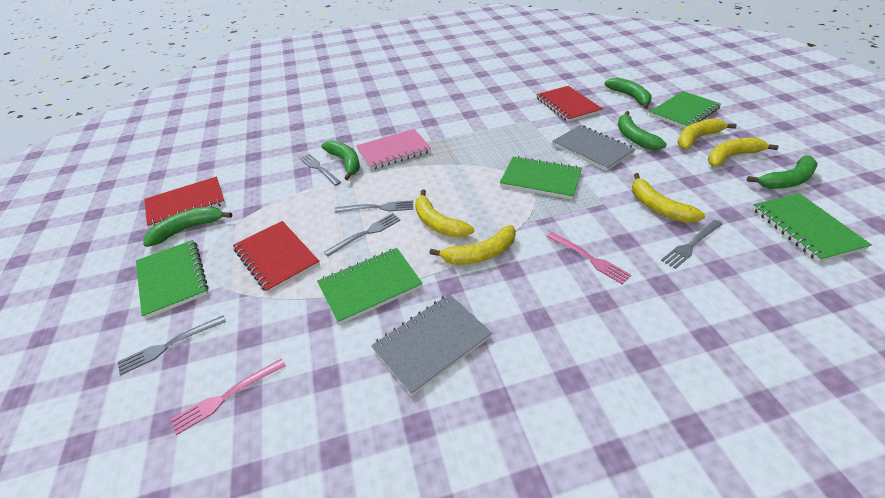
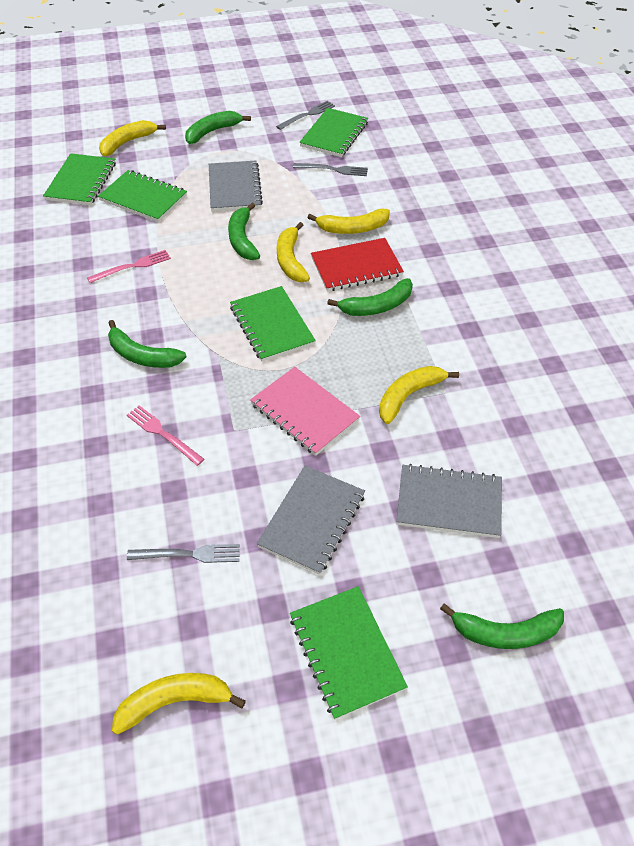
grey fork: 5 -> 3
grey notebook: 2 -> 3
red notebook: 3 -> 1

